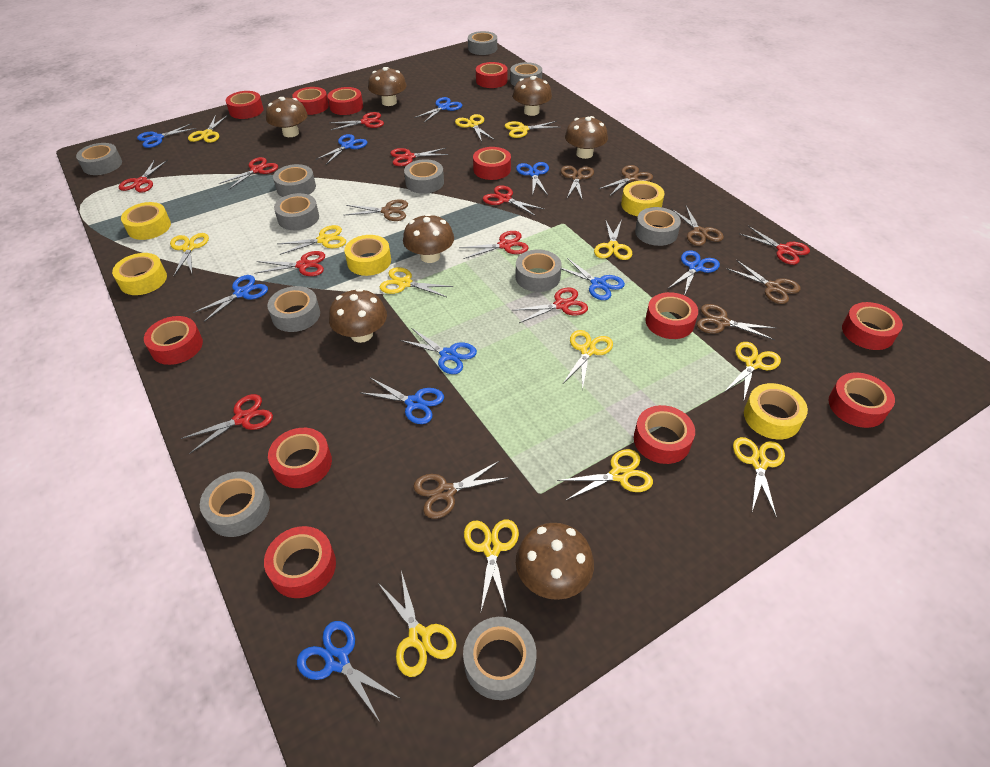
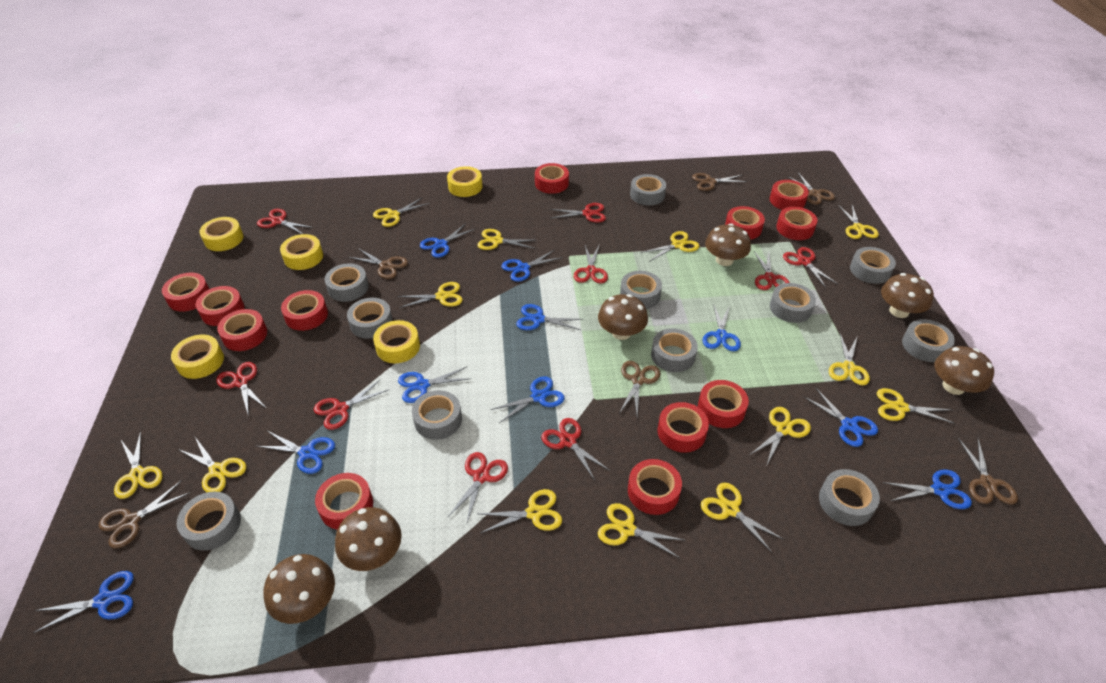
brown mushroom: 7 -> 6
brown scissors: 7 -> 6
red scissors: 10 -> 9

